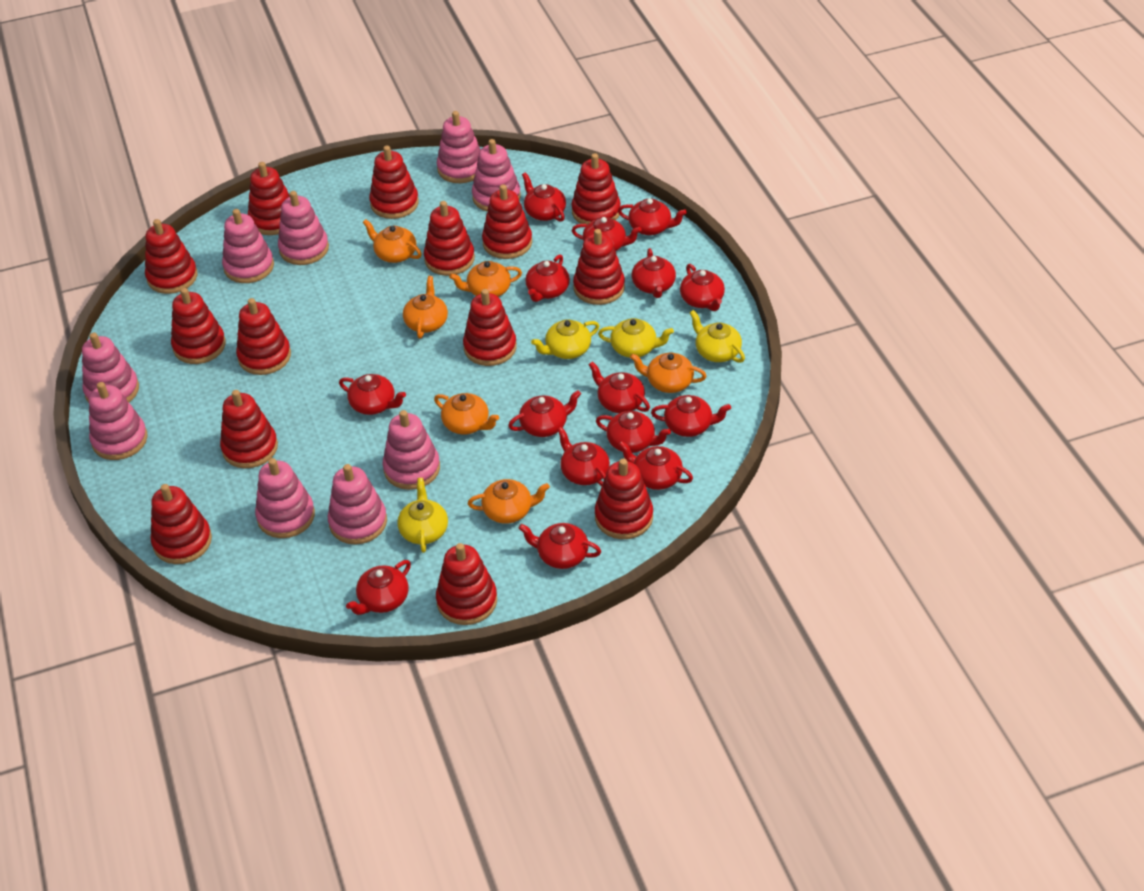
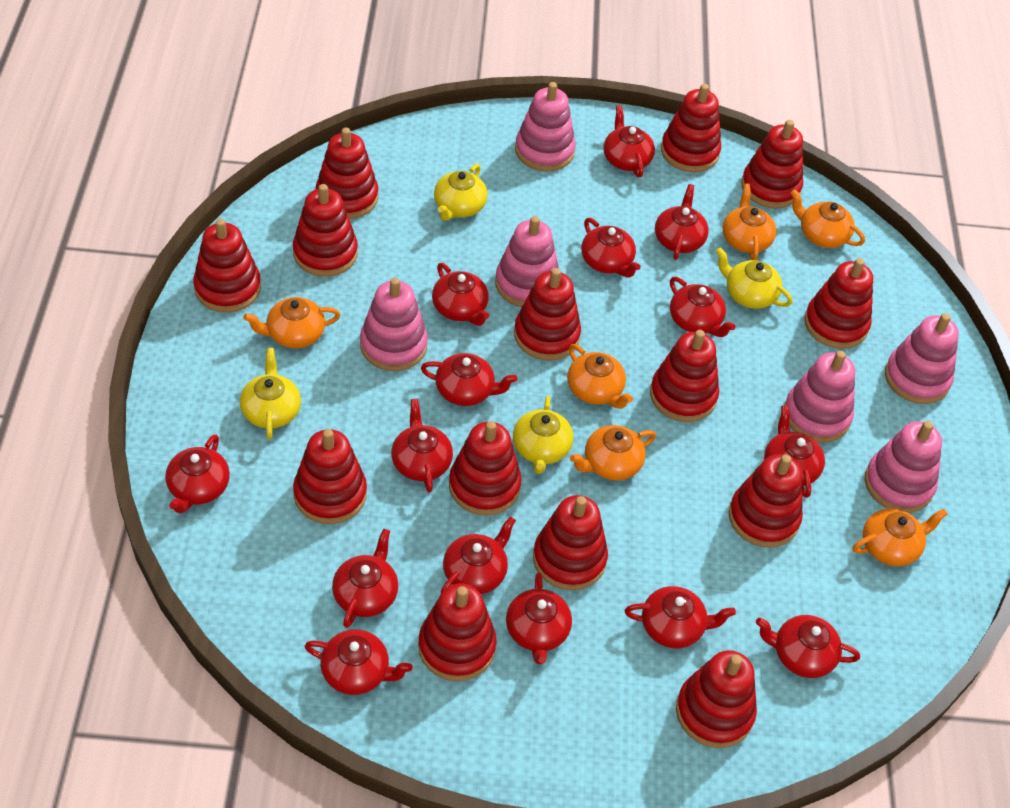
pink stacking toy: 9 -> 6

